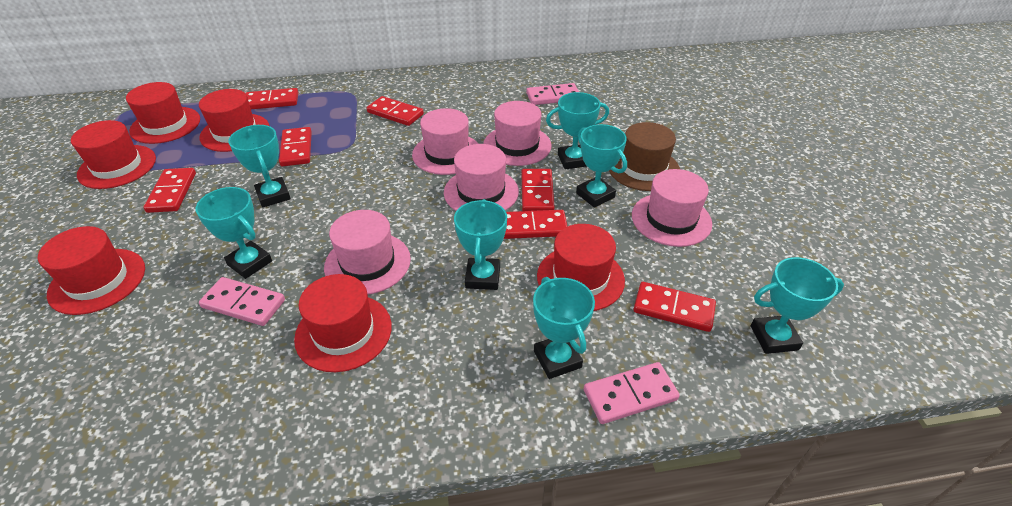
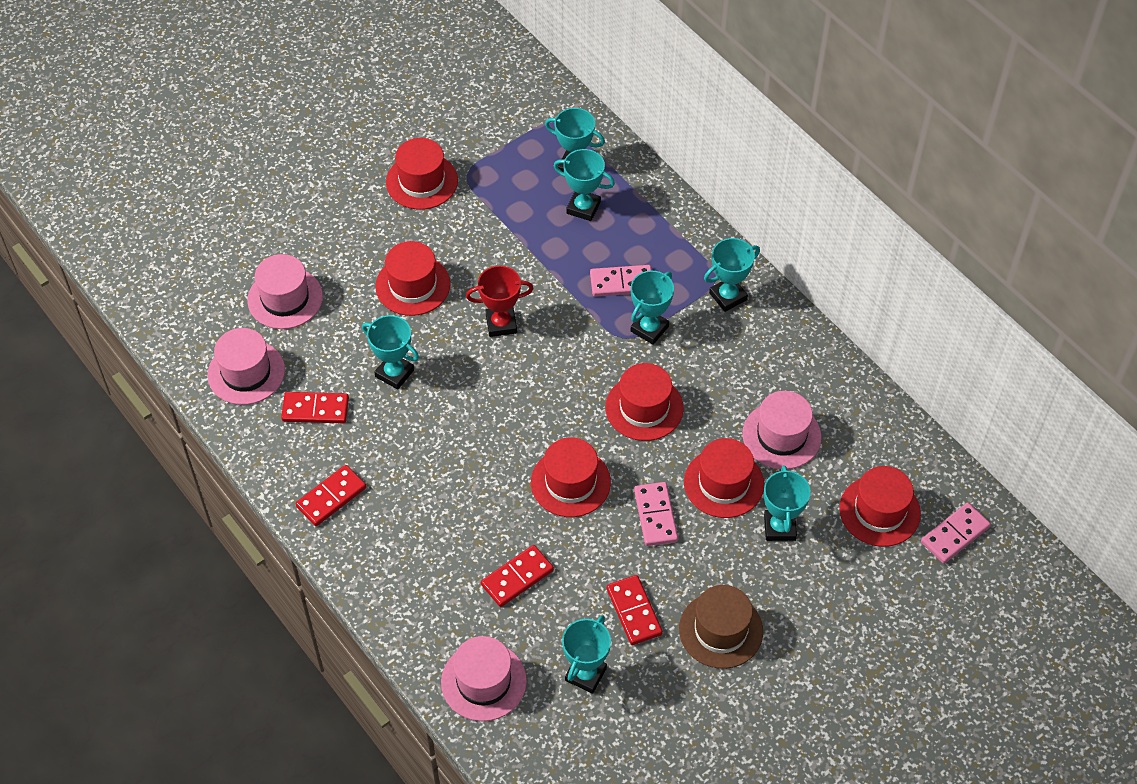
pink hat: 5 -> 4
red domino: 7 -> 4
red trophy: 0 -> 1

